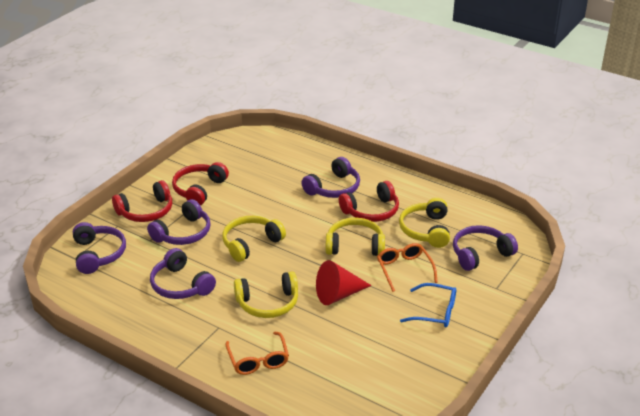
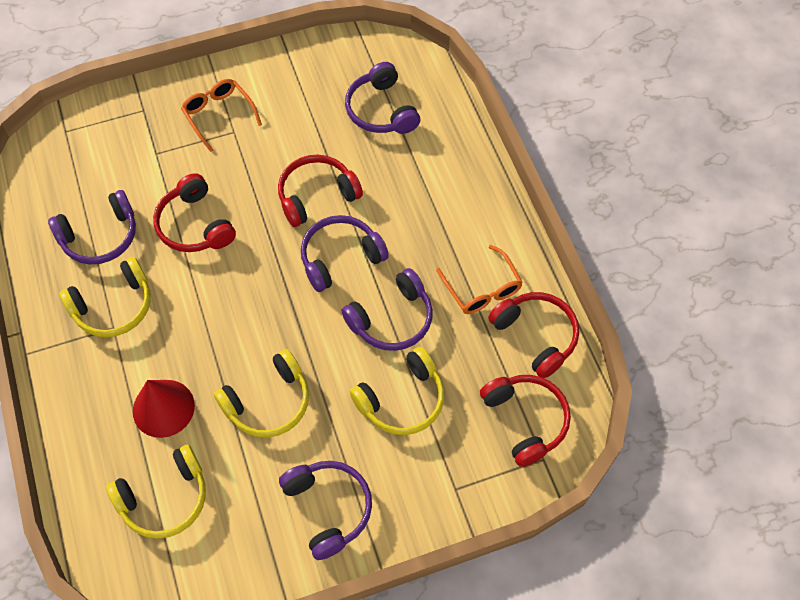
blue glasses: 1 -> 0
red headphones: 3 -> 4

